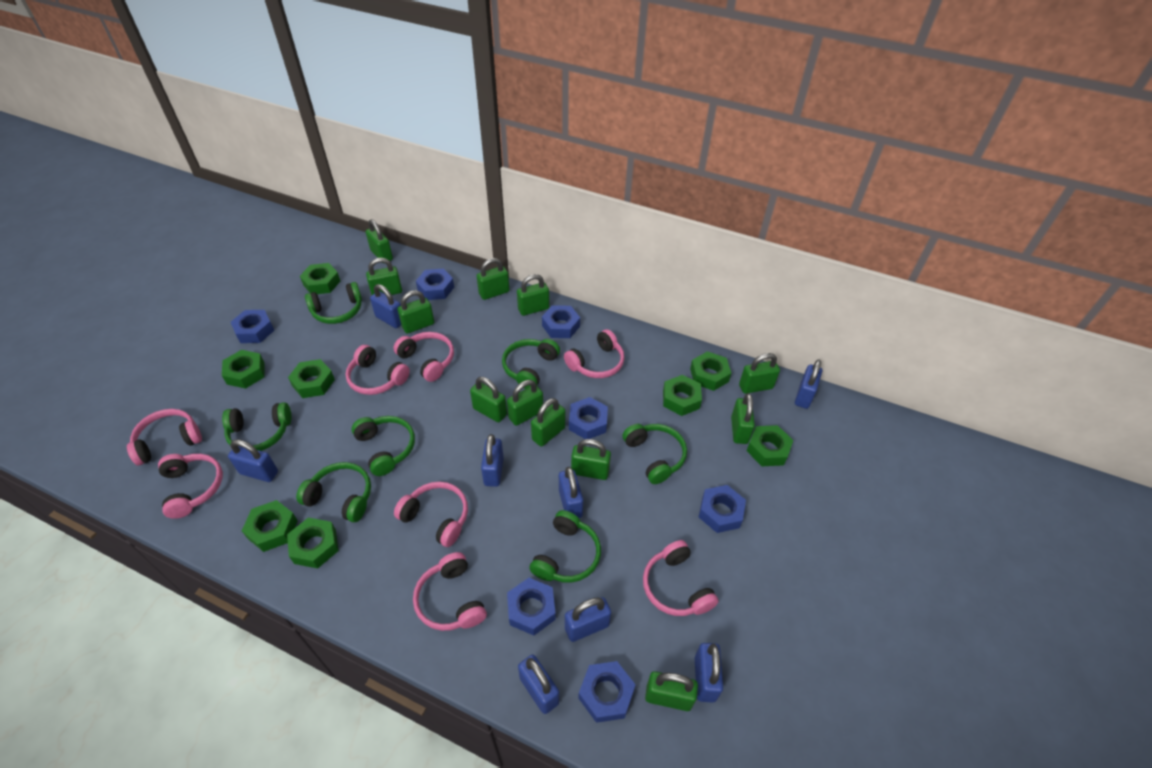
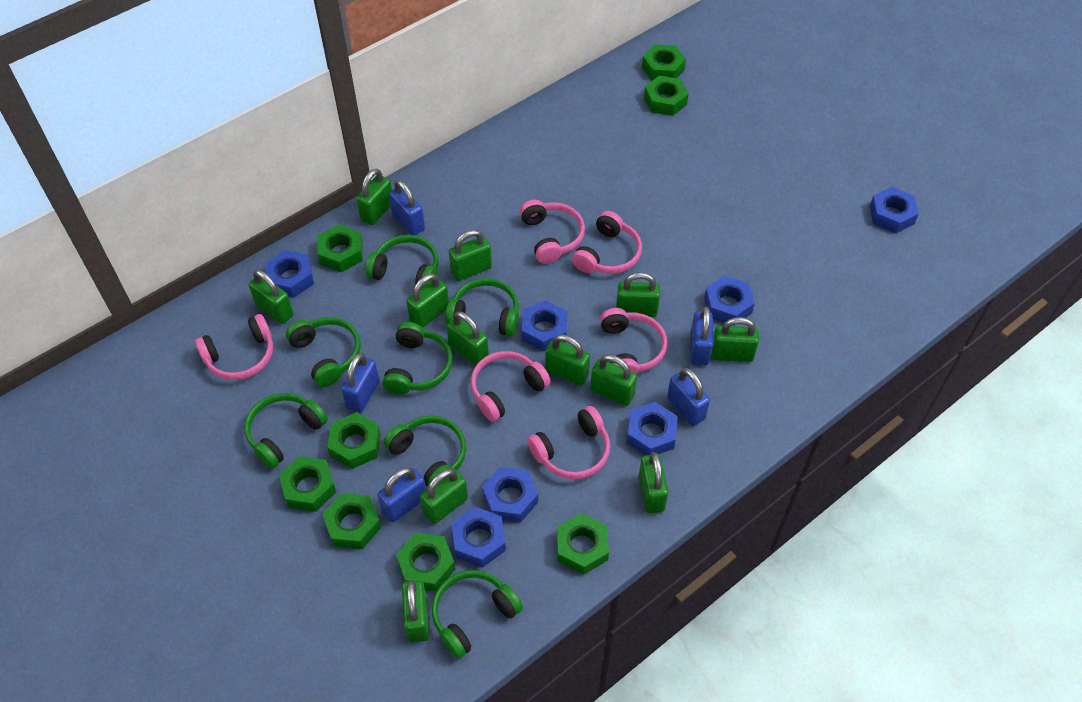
blue padlock: 8 -> 5
pink headphones: 8 -> 6

